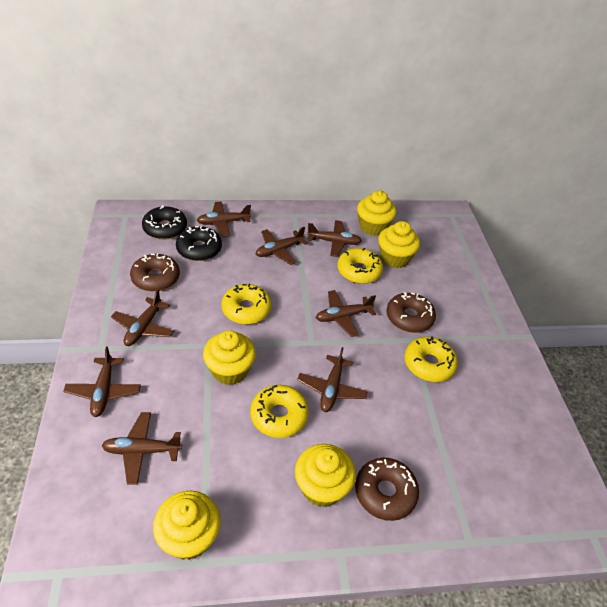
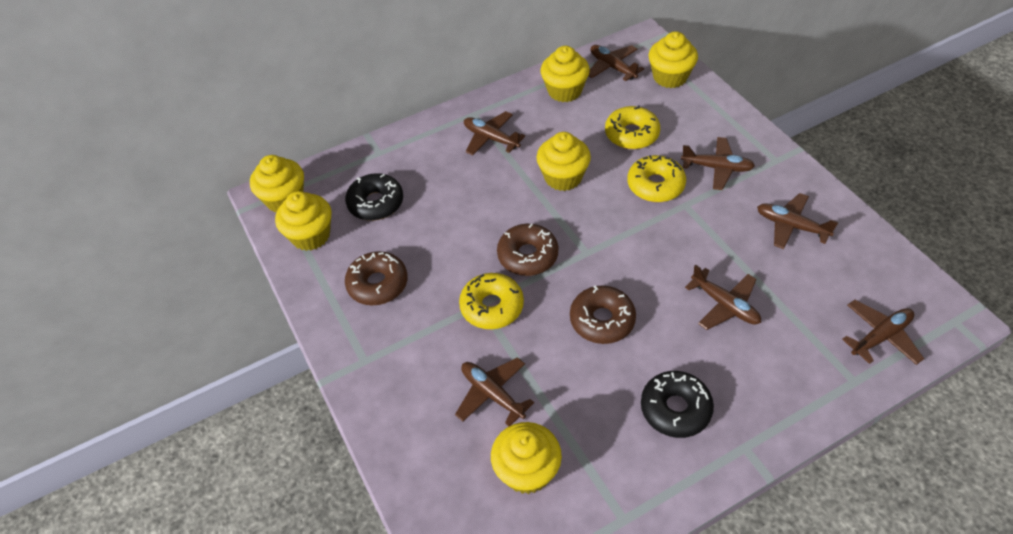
brown plane: 8 -> 7
yellow cupcake: 5 -> 6
yellow donut: 4 -> 3

